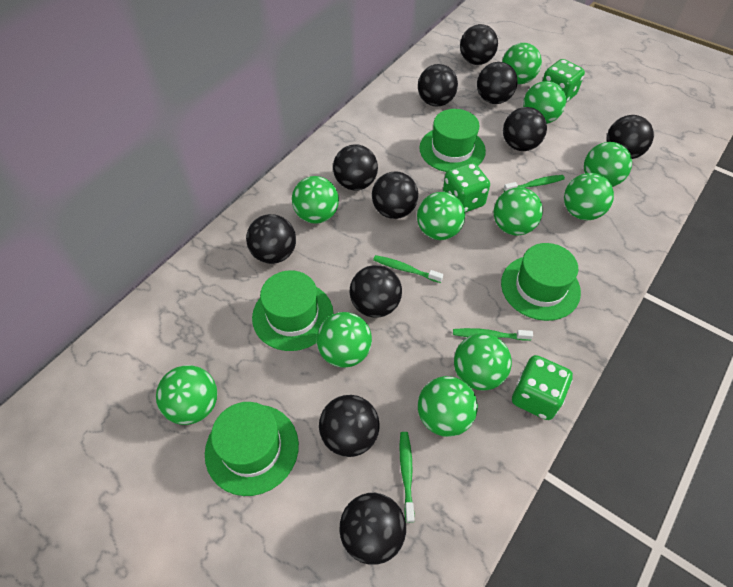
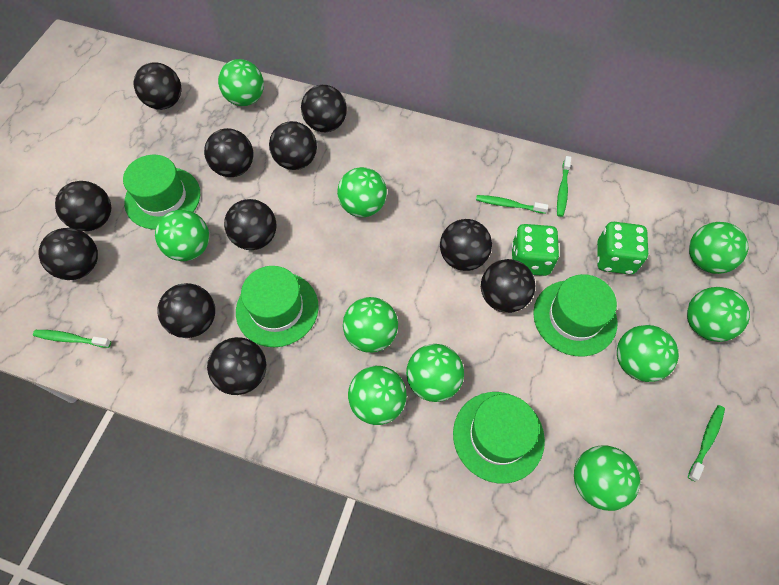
green ball: 11 -> 10
green dice: 3 -> 2

